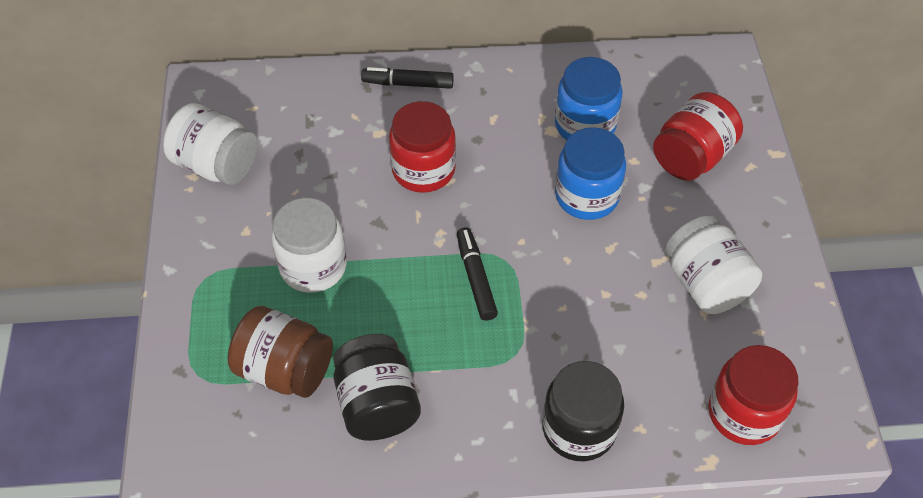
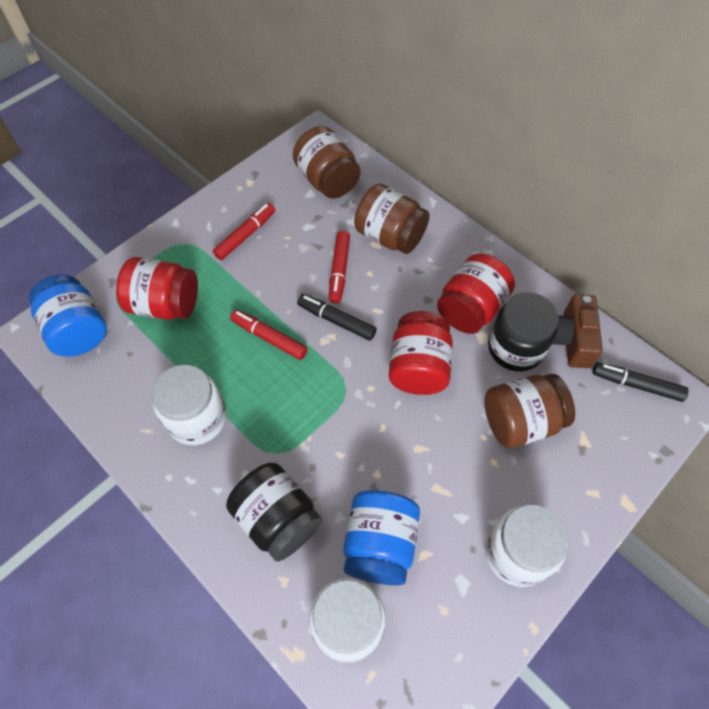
brown camera: 0 -> 1
brown jar: 1 -> 3
red marker: 0 -> 3

